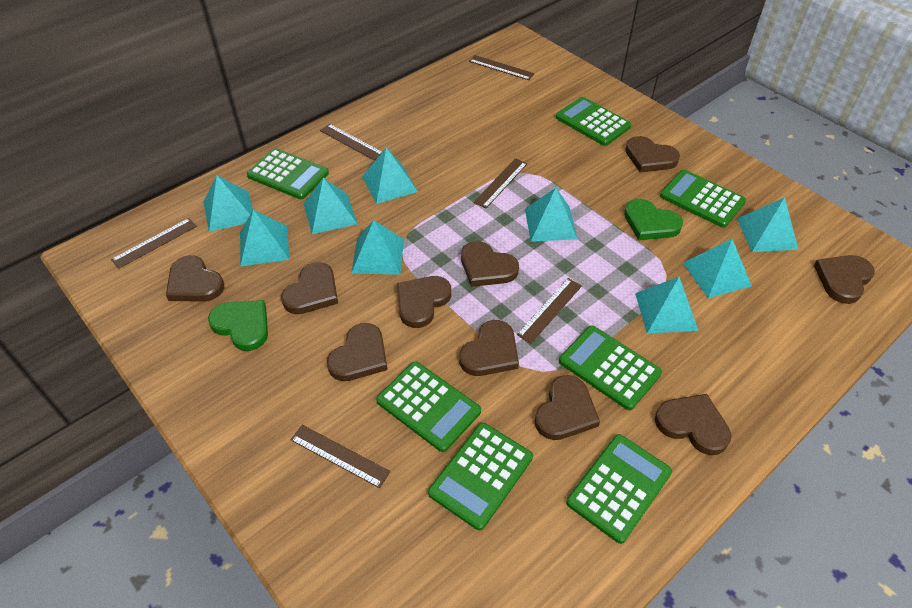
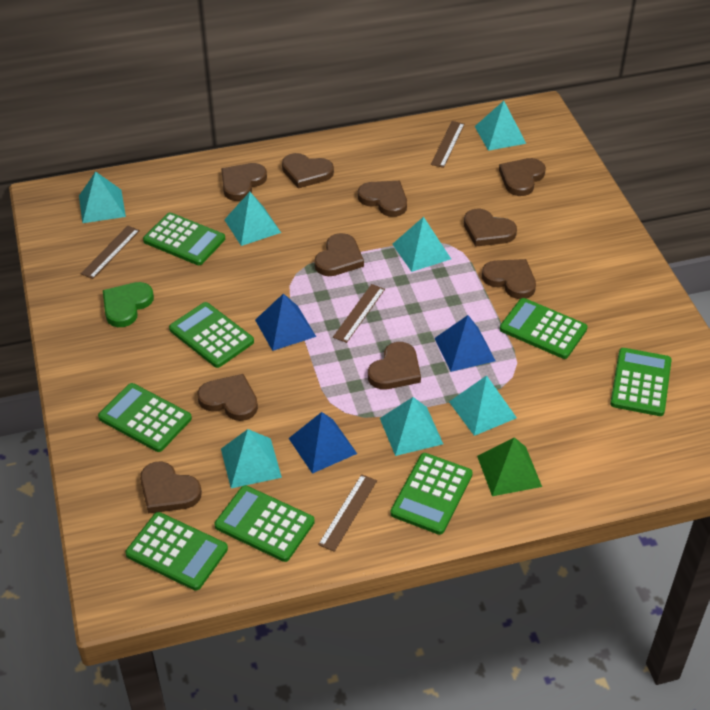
blue pyramid: 0 -> 3
brown ruler: 6 -> 4
green calculator: 7 -> 8
green heart: 2 -> 1
green pyramid: 0 -> 1
turquoise pyramid: 9 -> 7

